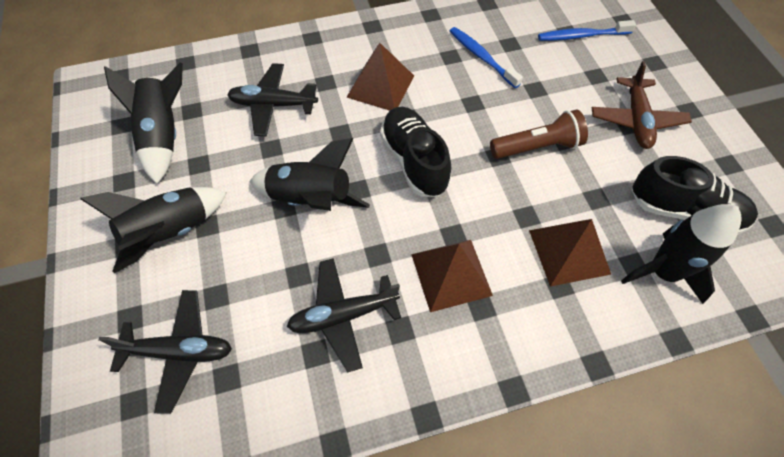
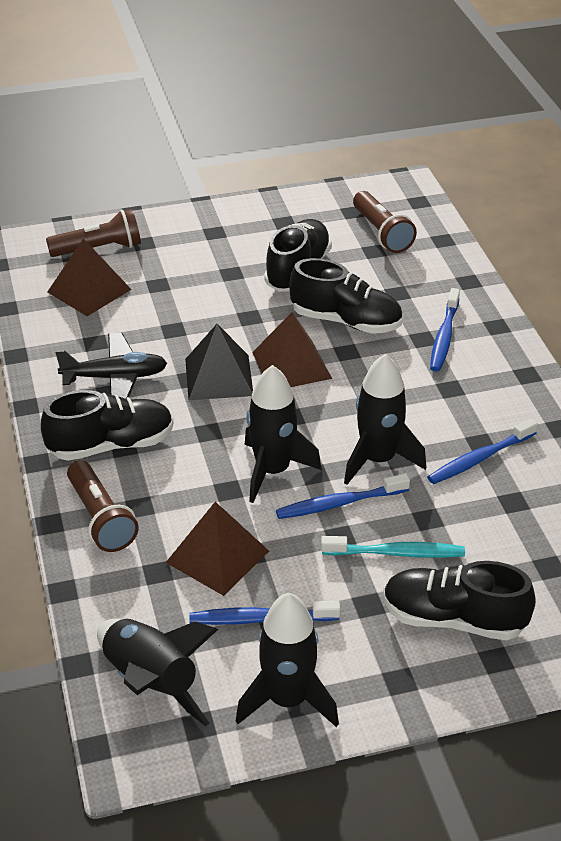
black plane: 3 -> 1
black pyramid: 0 -> 1
black shoe: 2 -> 4
blue toothbrush: 2 -> 4
brown flashlight: 1 -> 3
brown plane: 1 -> 0
turquoise toothbrush: 0 -> 1

